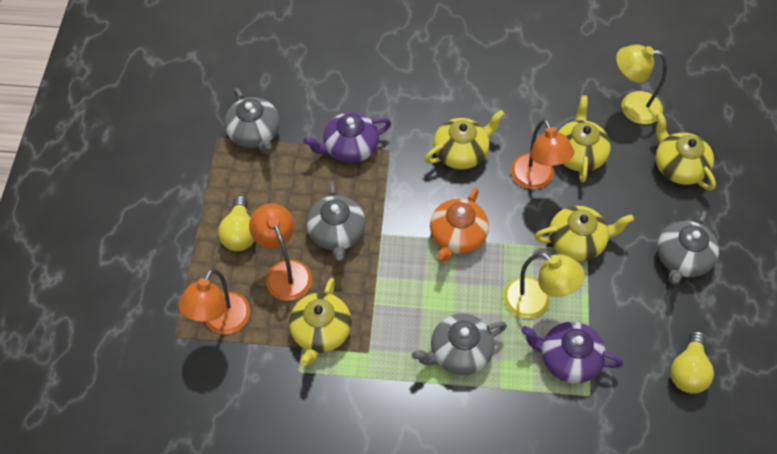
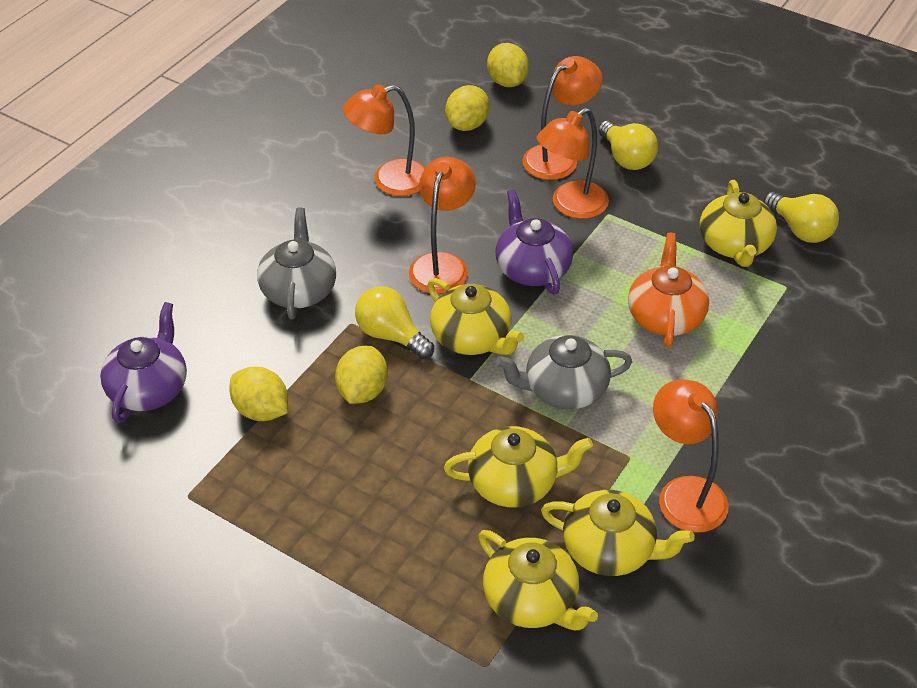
grey teapot: 4 -> 2
orange lamp: 3 -> 5
yellow lamp: 2 -> 0
yellow lemon: 0 -> 4
yellow light bulb: 2 -> 3

